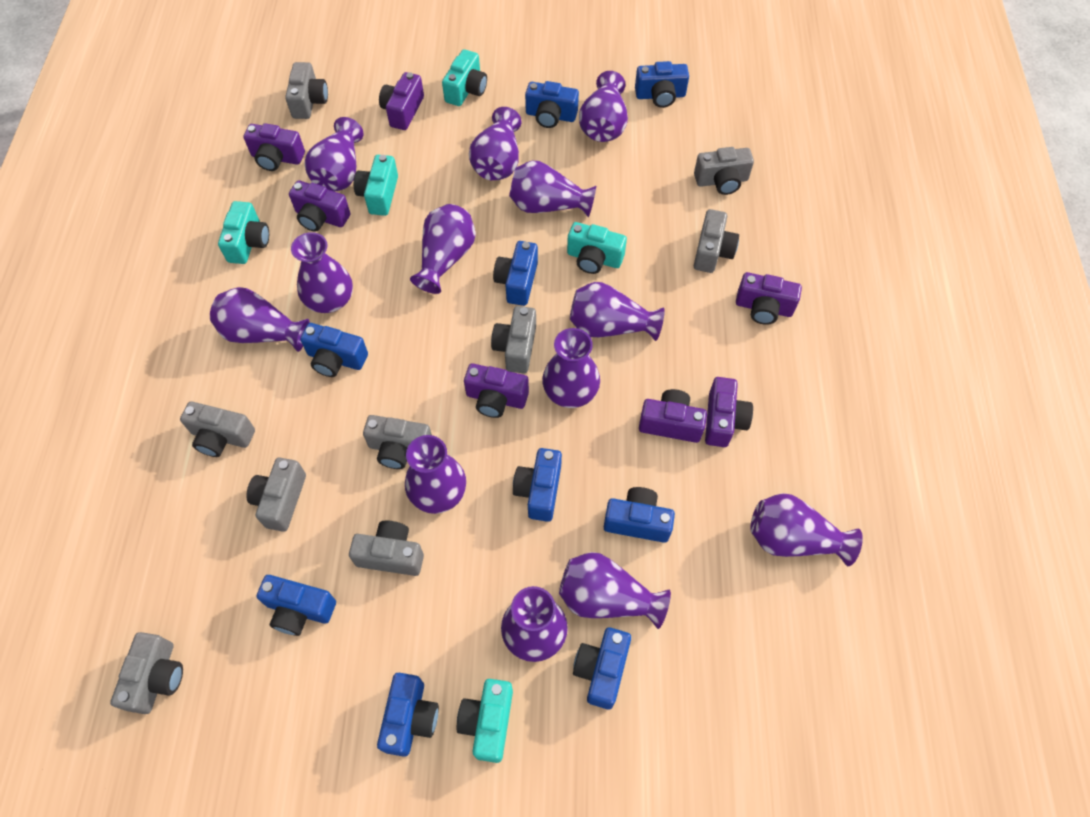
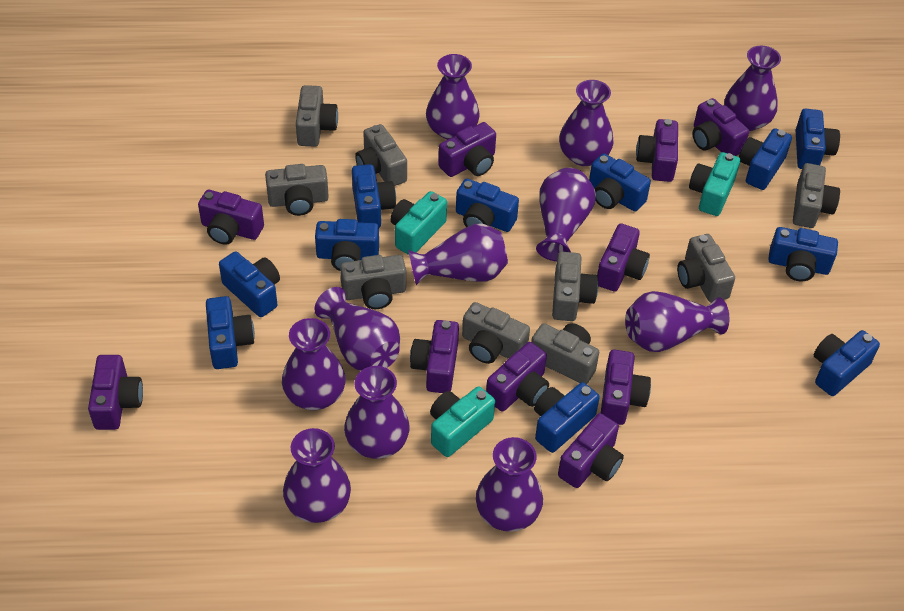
blue camera: 9 -> 11
purple camera: 7 -> 10
purple vase: 13 -> 11
turquoise camera: 5 -> 3

